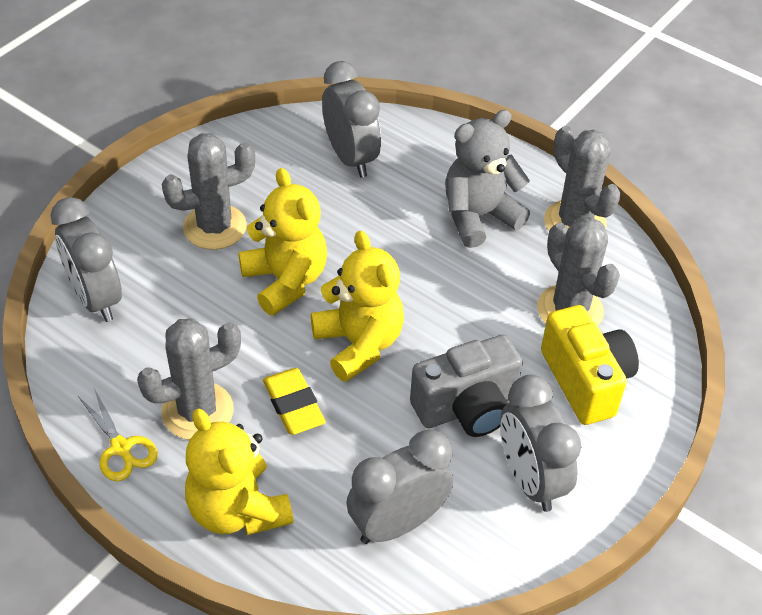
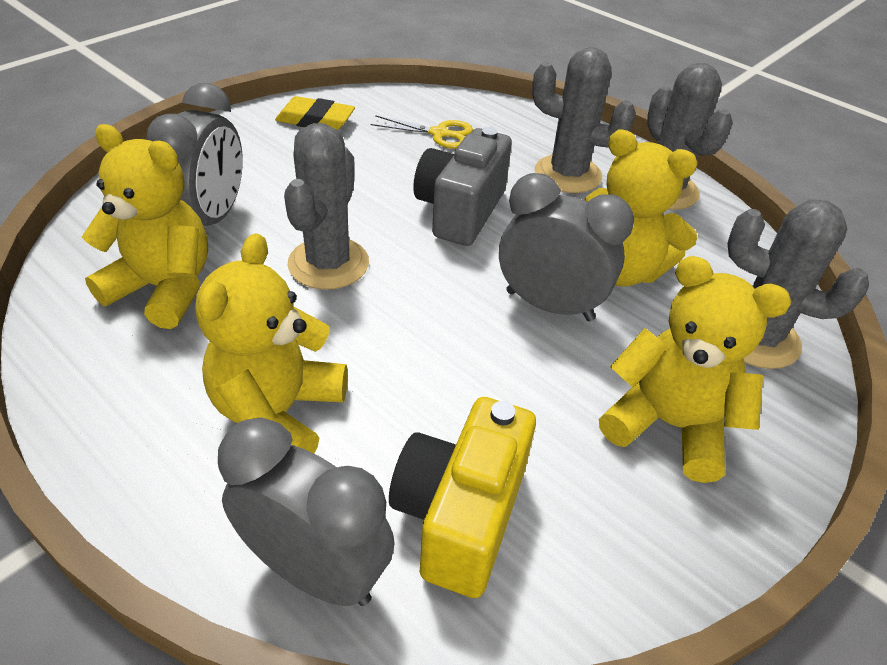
grey clock: 4 -> 3
grey teddy bear: 1 -> 0
yellow teddy bear: 3 -> 4

